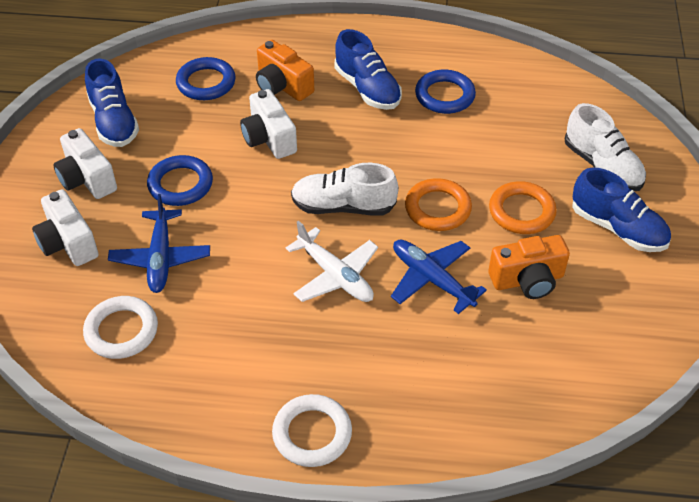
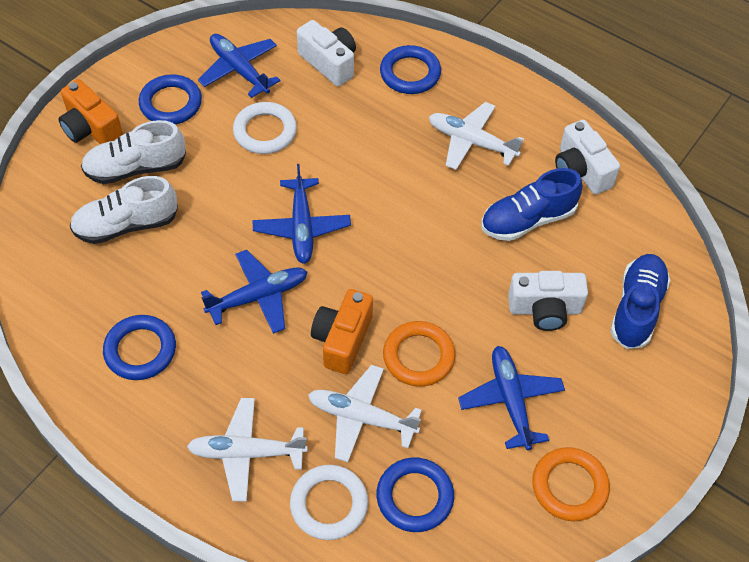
blue plane: 2 -> 4
blue ring: 3 -> 4
blue shoe: 3 -> 2
white plane: 1 -> 3

